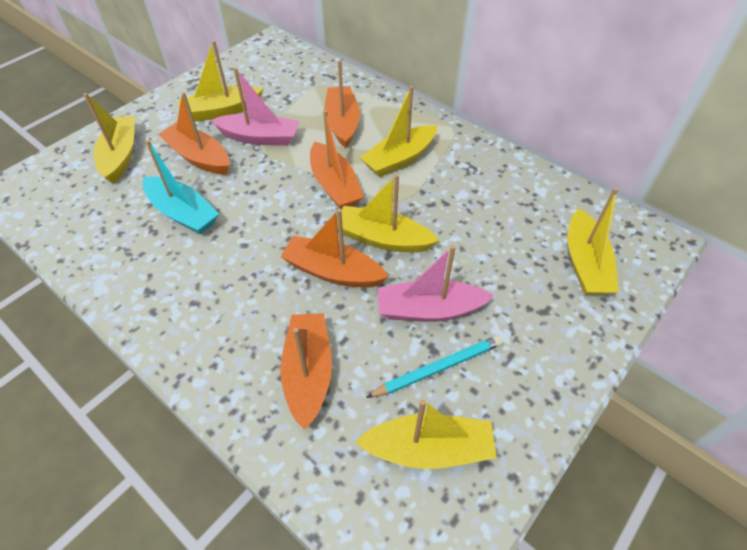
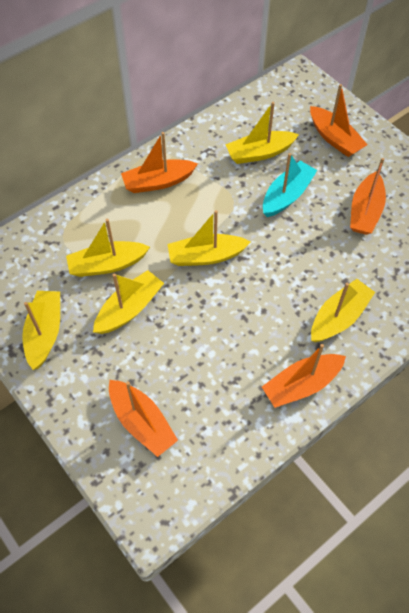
pink boat: 2 -> 0
turquoise pencil: 1 -> 0

